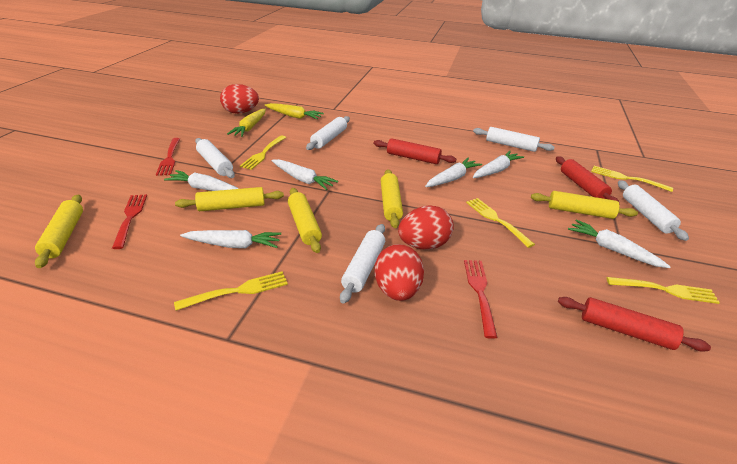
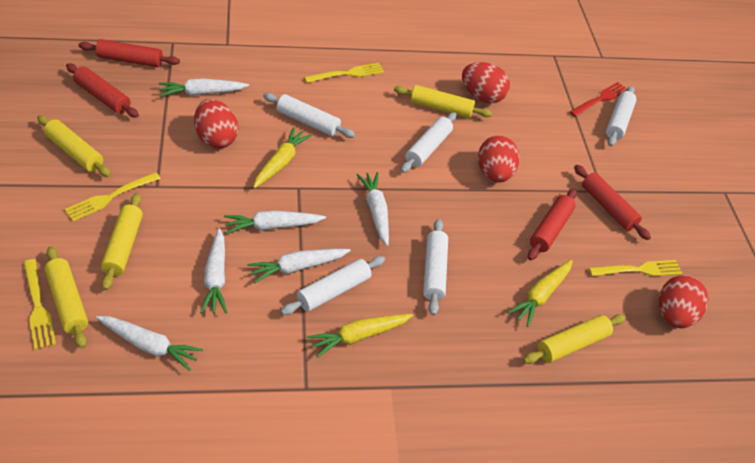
red egg: 3 -> 4
red fork: 3 -> 1
red rolling pin: 3 -> 4
yellow carrot: 2 -> 3
yellow fork: 5 -> 4

